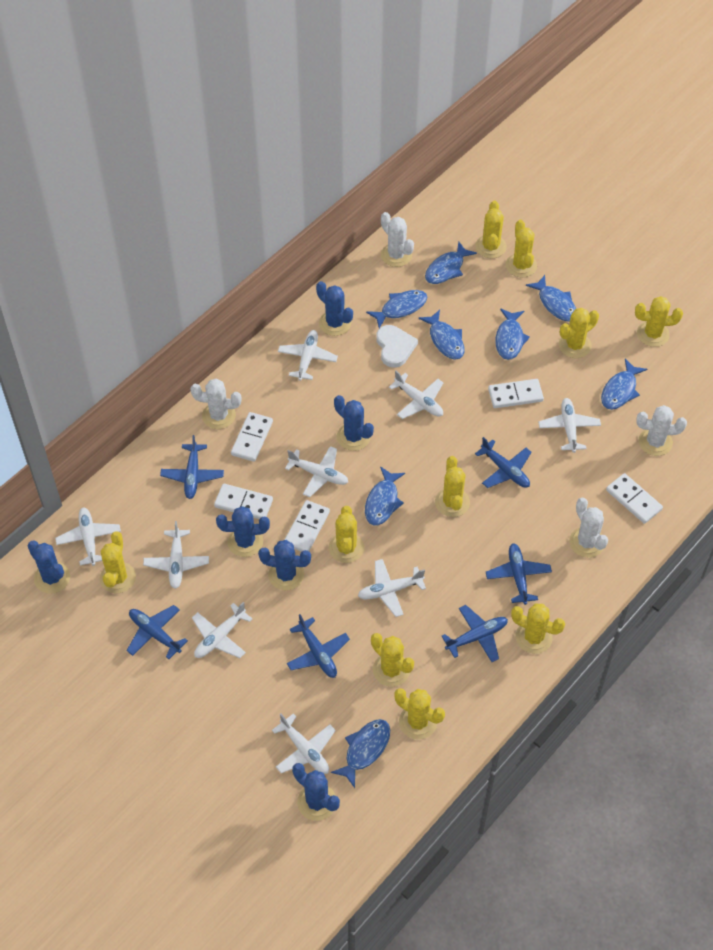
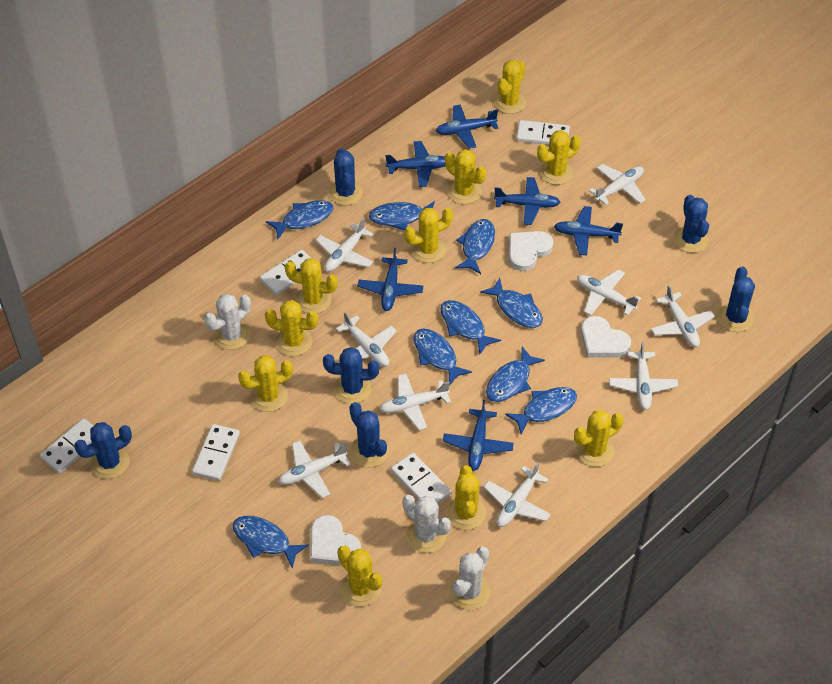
blue fish: 8 -> 9
white cactus: 4 -> 3
white heart: 1 -> 3

